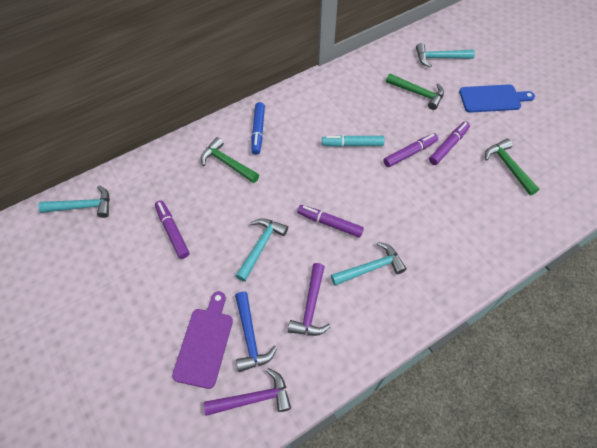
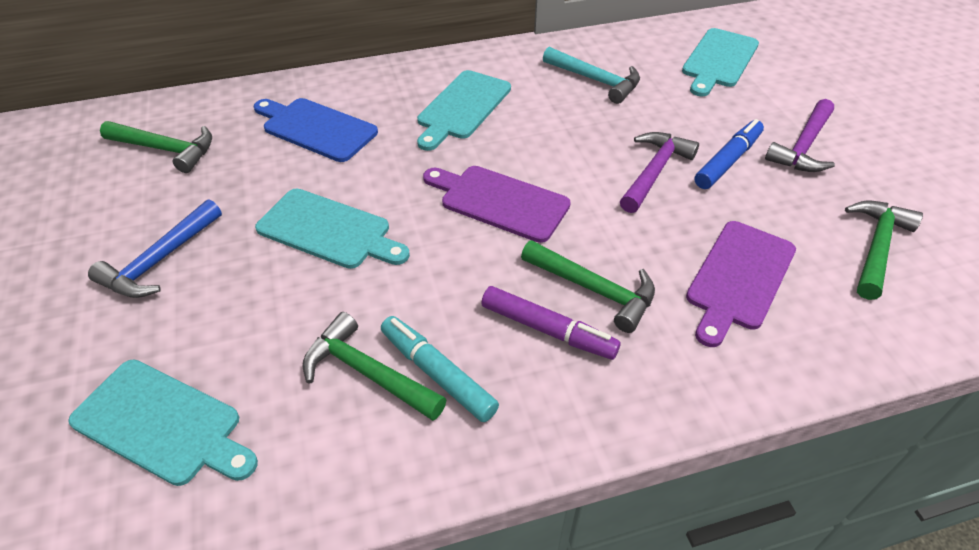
green hammer: 3 -> 4
purple cutting board: 1 -> 2
purple marker: 4 -> 1
turquoise cutting board: 0 -> 4
turquoise hammer: 4 -> 1

